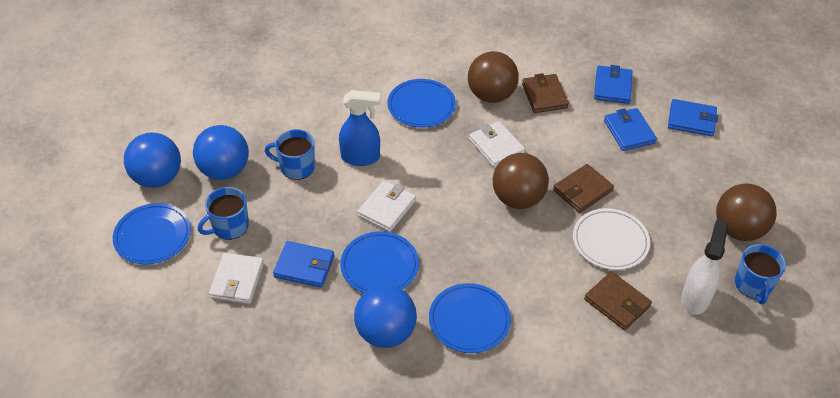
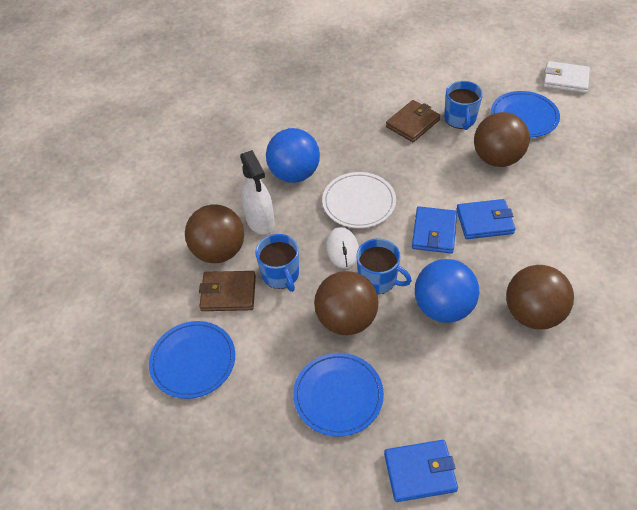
blue ball: 3 -> 2
blue plate: 4 -> 3
blue spray bottle: 1 -> 0
blue wallet: 4 -> 3
brown ball: 3 -> 4
brown wallet: 3 -> 2
white mouse: 0 -> 1
white wallet: 3 -> 1

